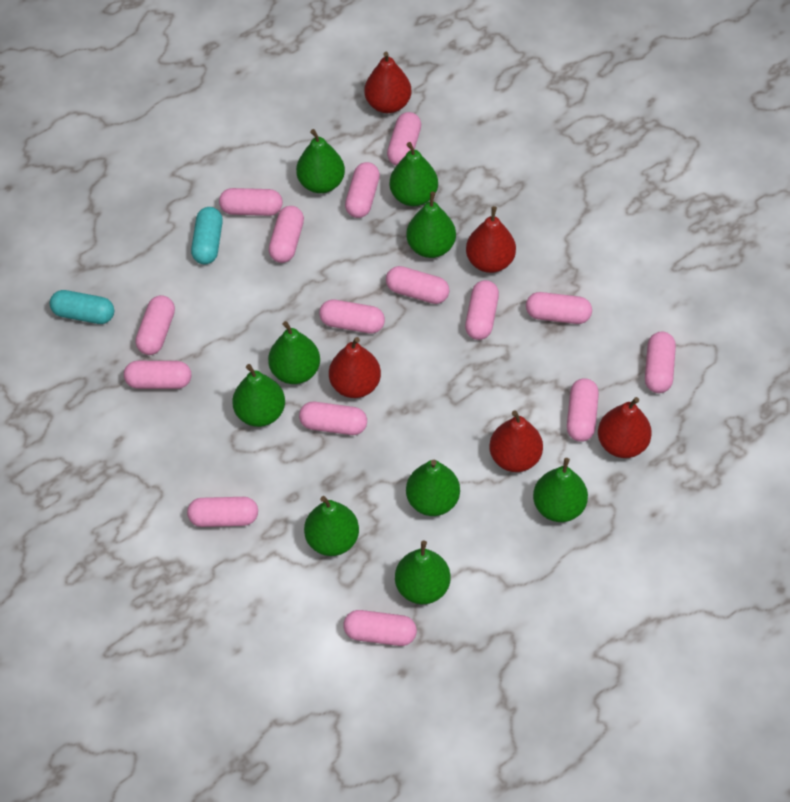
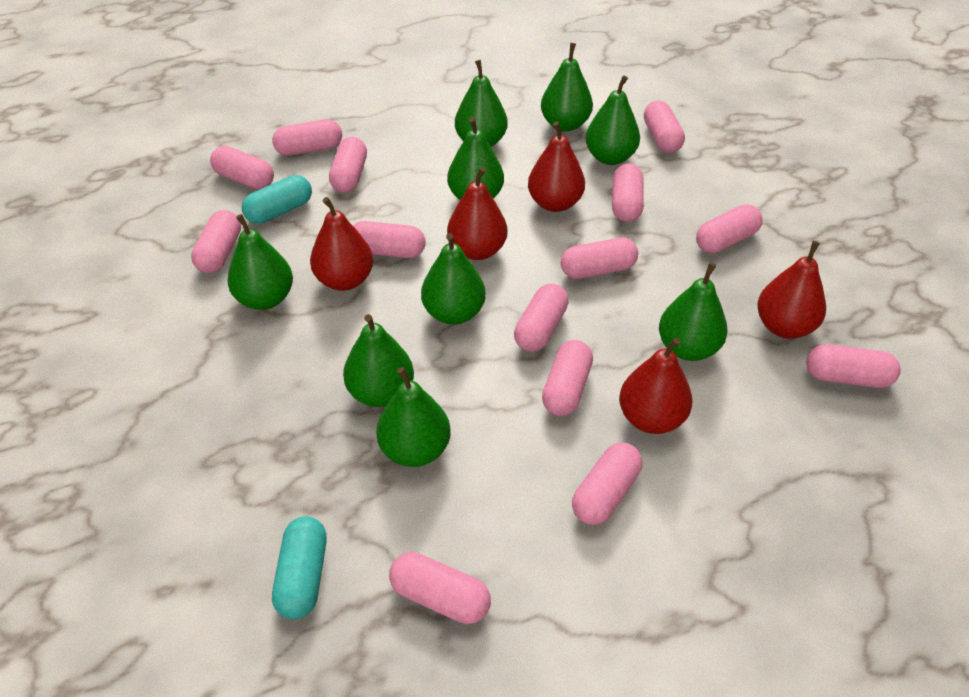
pink capsule: 15 -> 14

